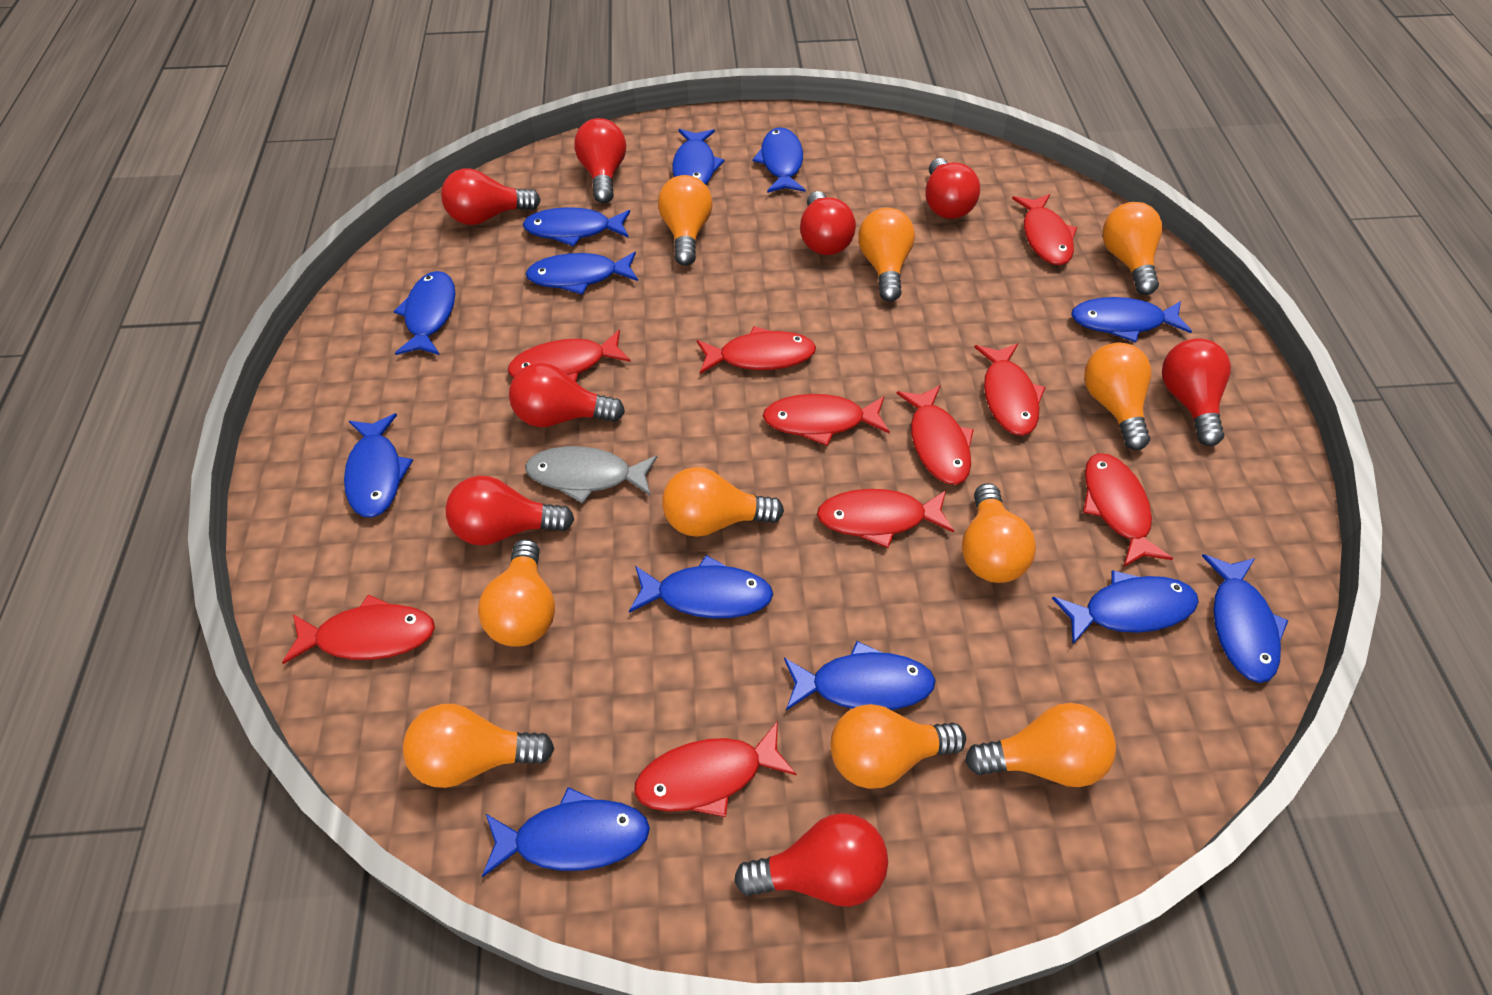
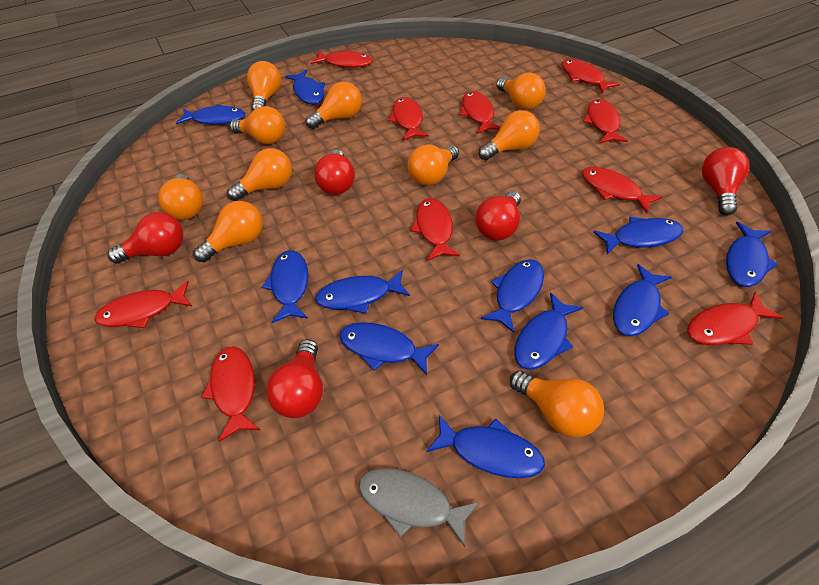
blue fish: 12 -> 11
red light bulb: 8 -> 5

